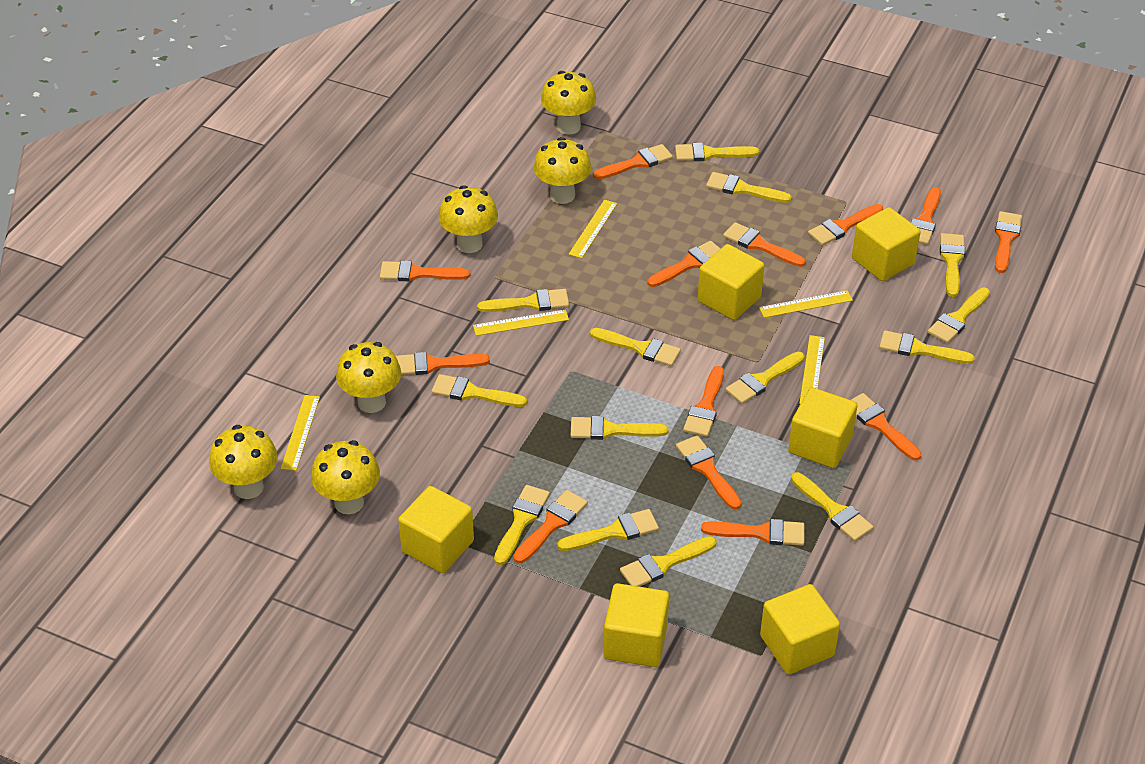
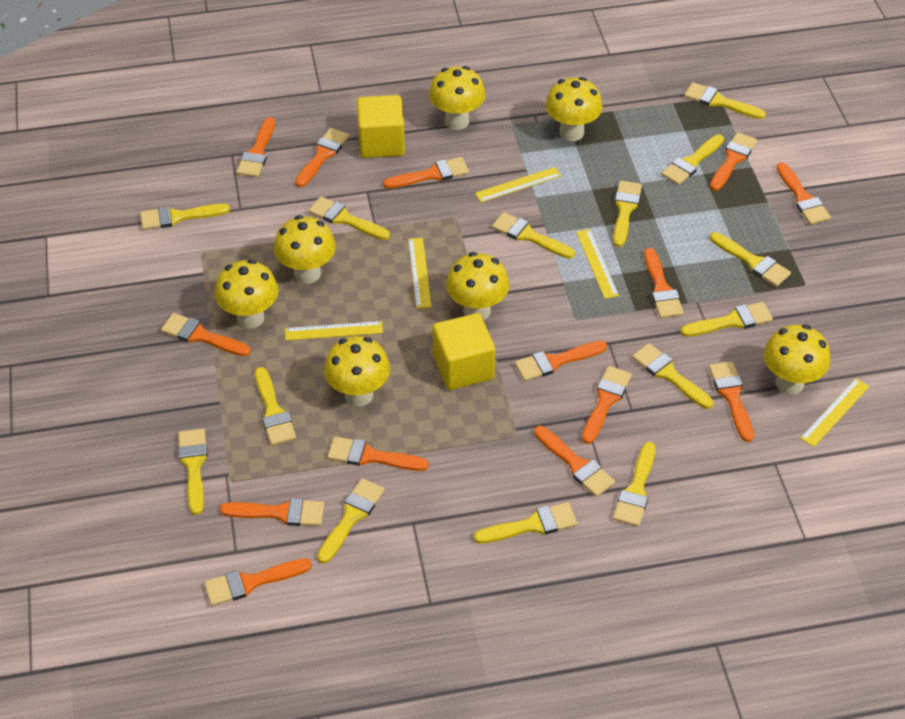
orange brush: 13 -> 14
yellow cube: 6 -> 2
yellow mushroom: 6 -> 7

